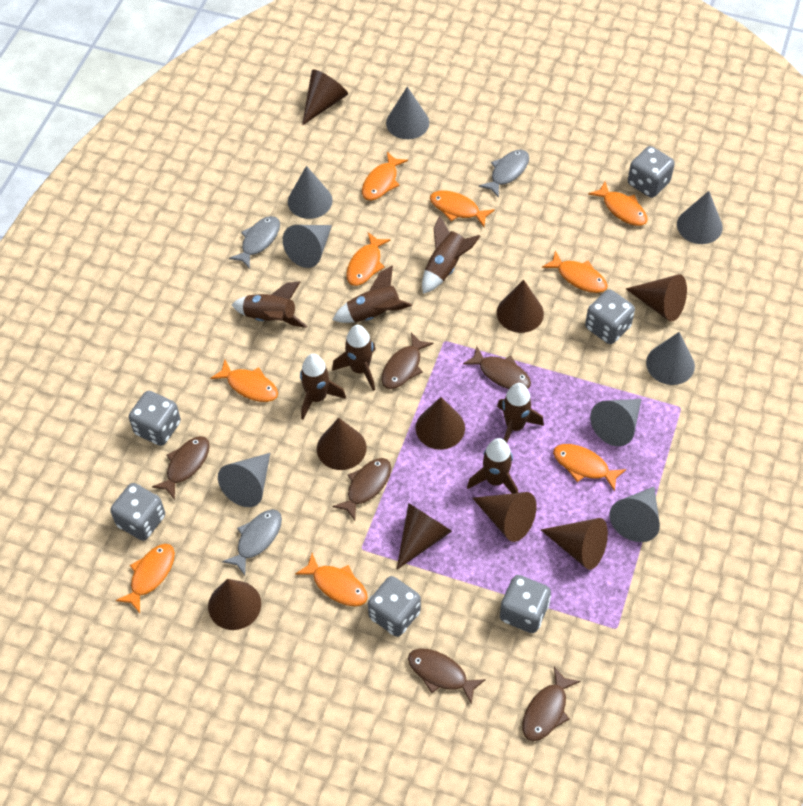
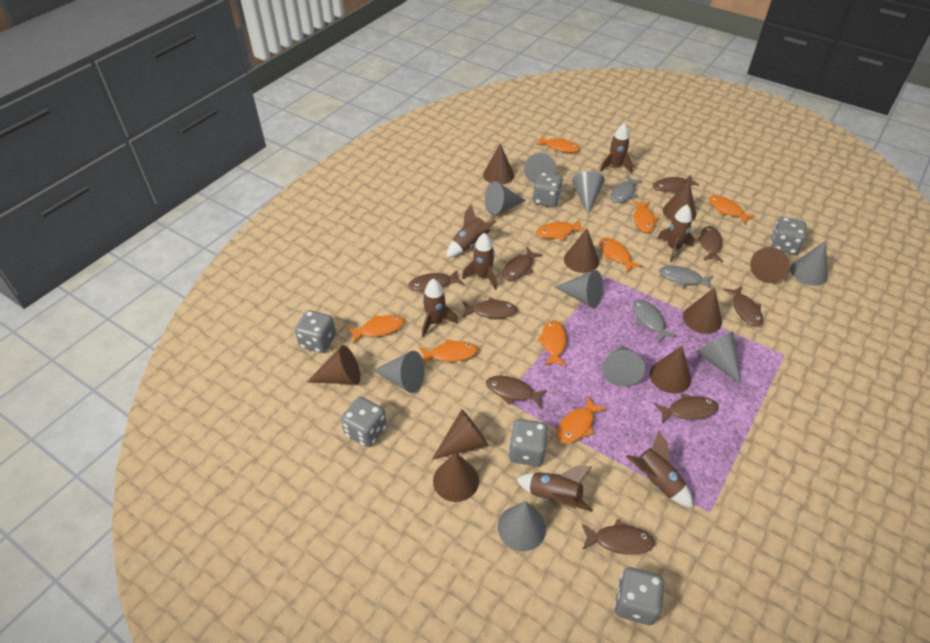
brown fish: 6 -> 9
grey cone: 8 -> 9

